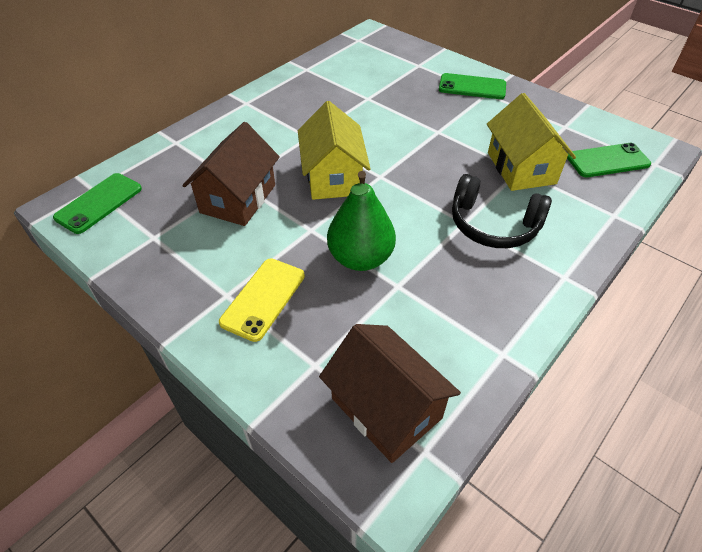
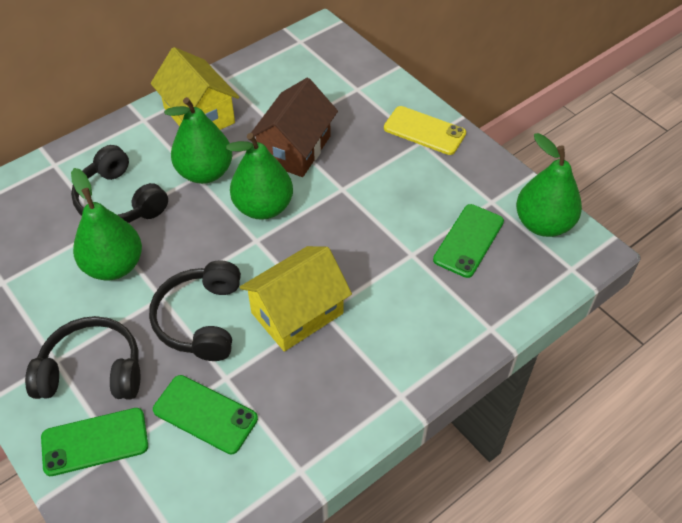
black headphones: 1 -> 3
brown house: 2 -> 1
green pear: 1 -> 4

